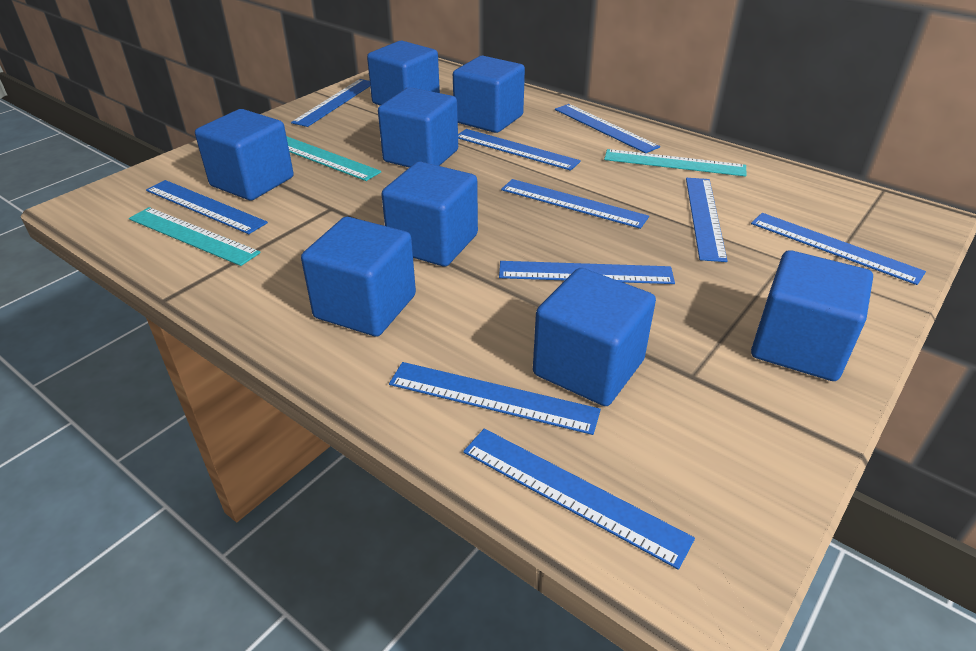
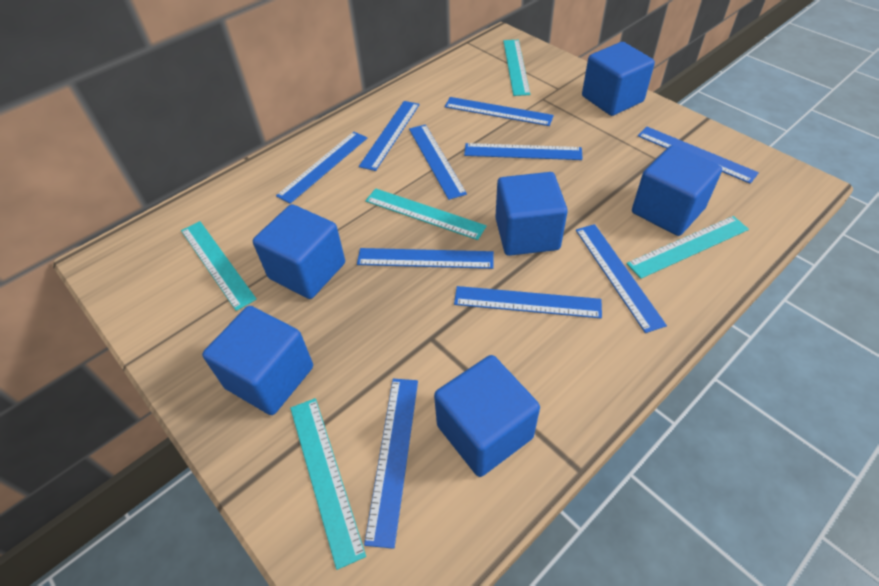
blue cube: 8 -> 6
turquoise ruler: 3 -> 5

